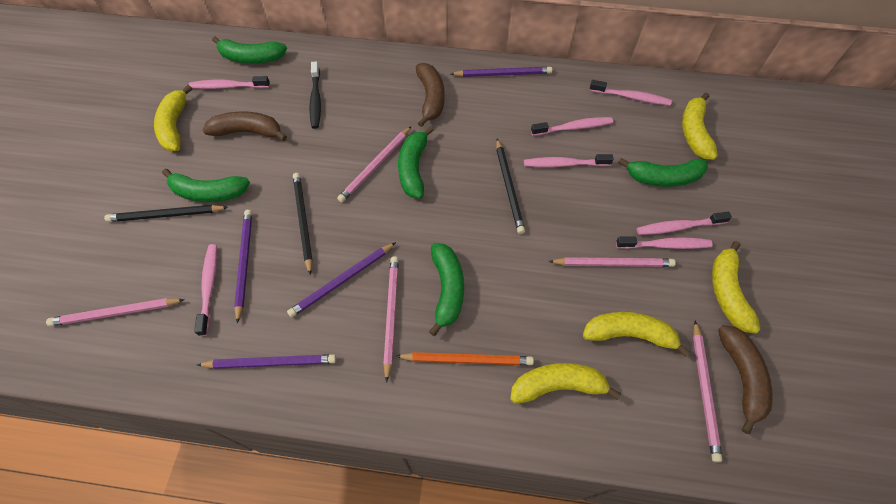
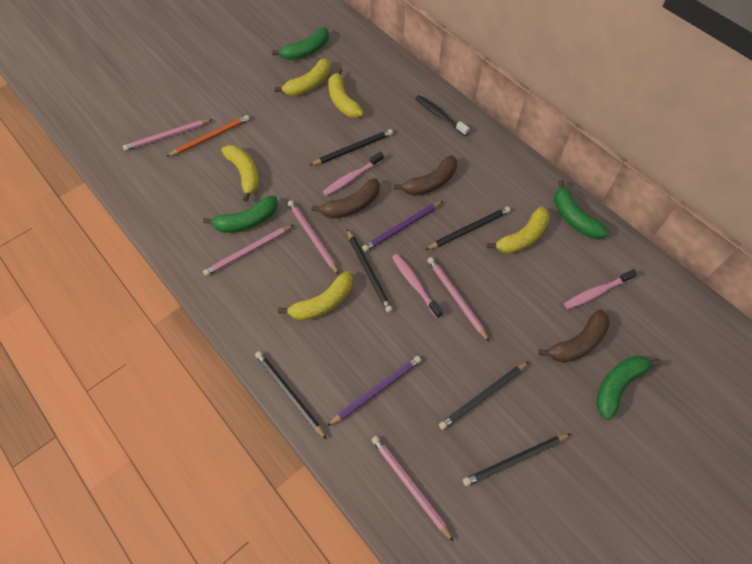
black pencil: 3 -> 6
green banana: 5 -> 4
pink toothbrush: 7 -> 3
purple pencil: 4 -> 2

